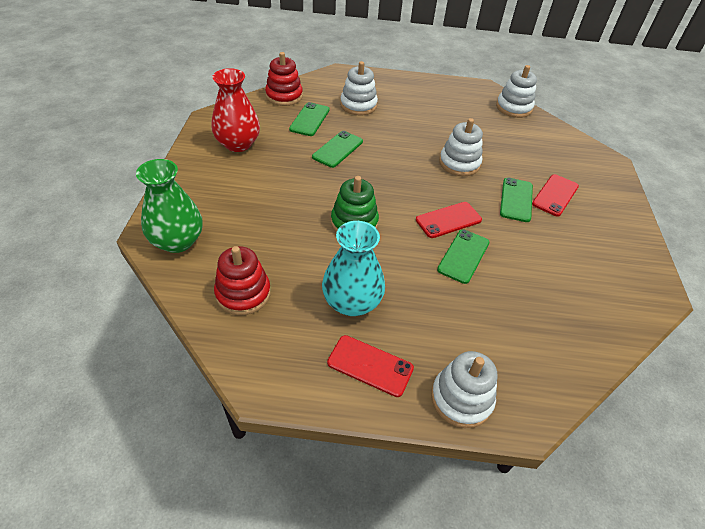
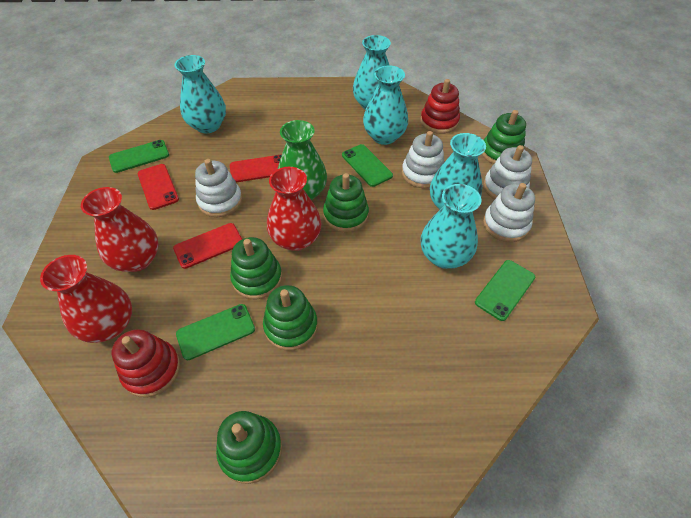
green stacking toy: 1 -> 5
red vase: 1 -> 3
turquoise vase: 1 -> 5

